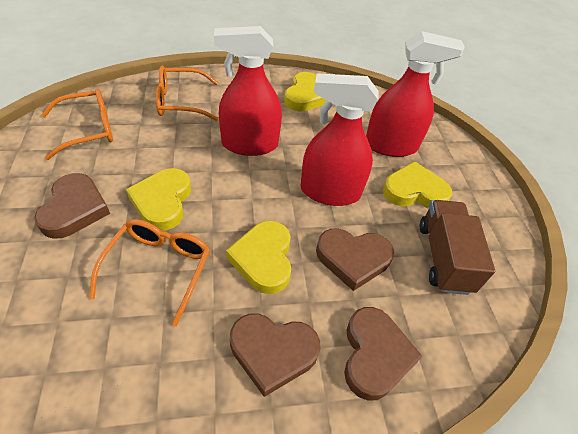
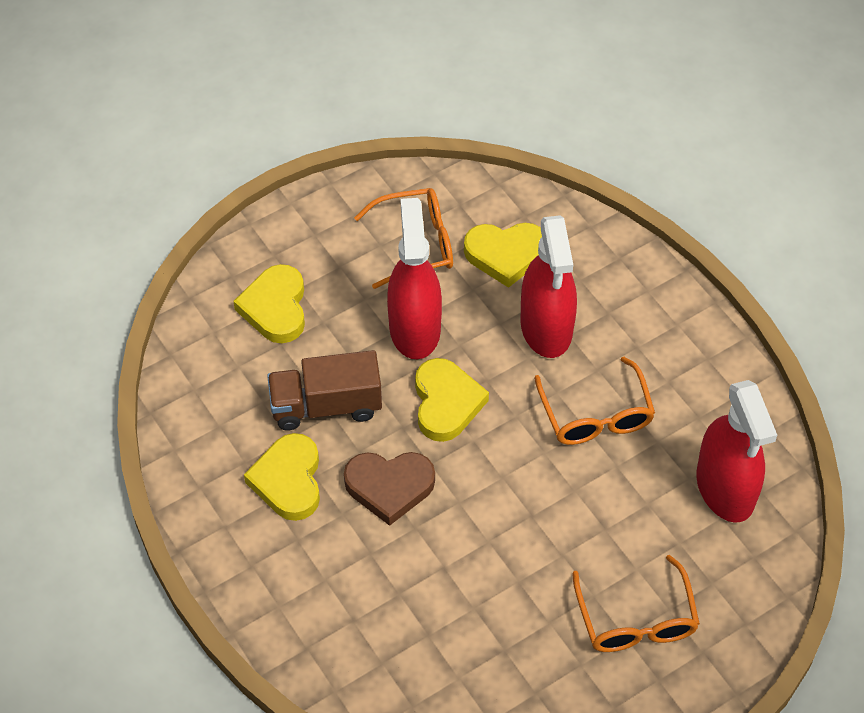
brown heart: 4 -> 1

